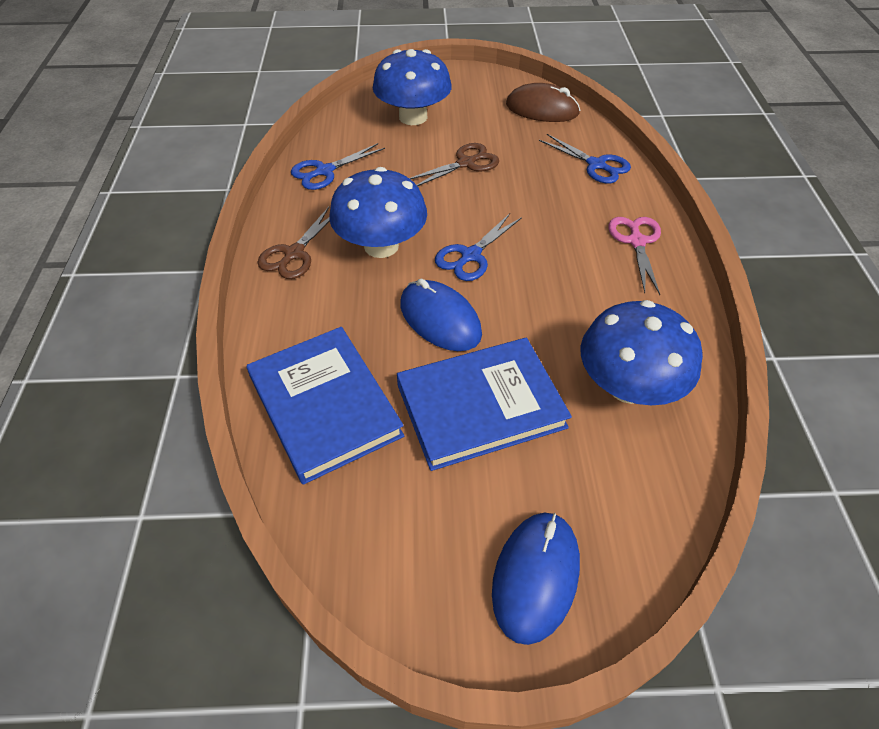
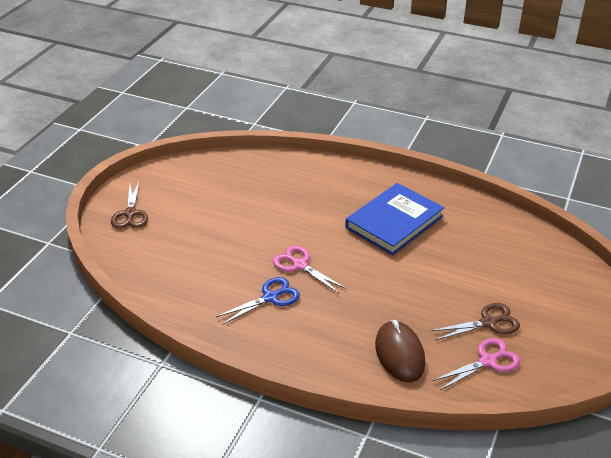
blue book: 2 -> 1
blue mouse: 2 -> 0
blue mushroom: 3 -> 0
blue scissors: 3 -> 1
pink scissors: 1 -> 2

